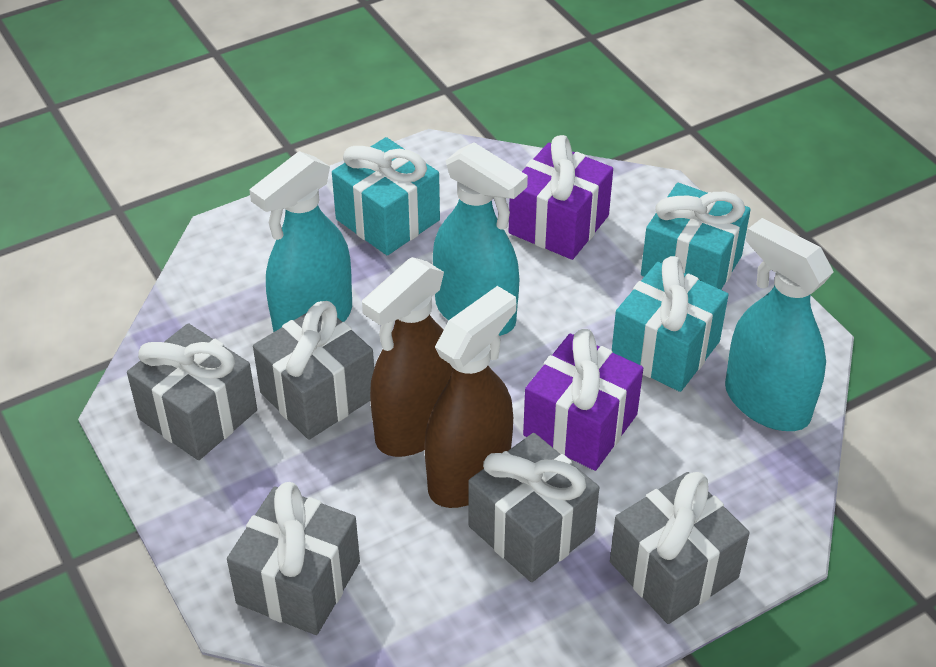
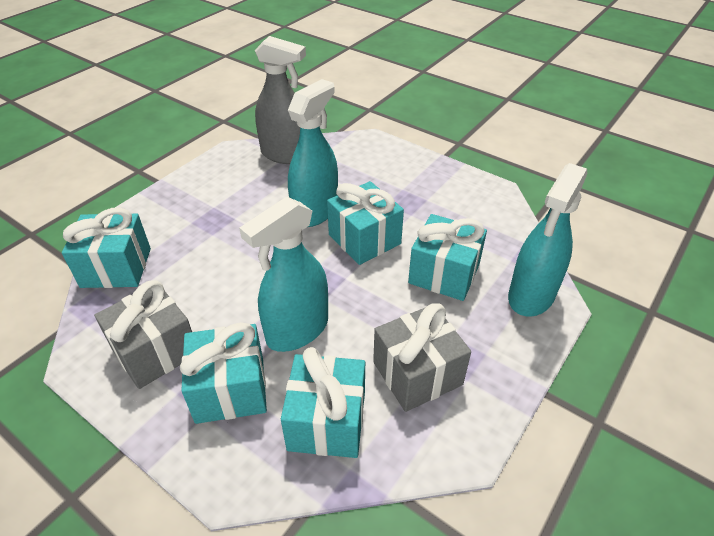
brown spray bottle: 2 -> 0
grey gift: 5 -> 2
grey spray bottle: 0 -> 1
purple gift: 2 -> 0
turquoise gift: 3 -> 5

